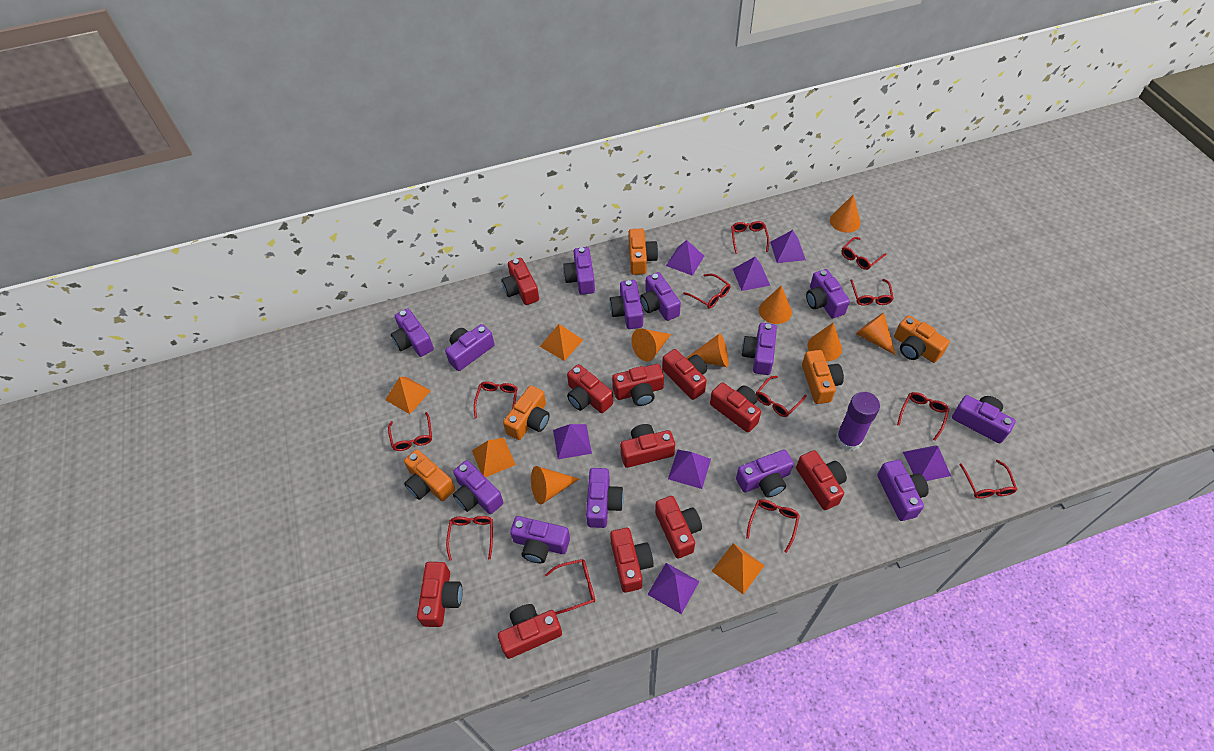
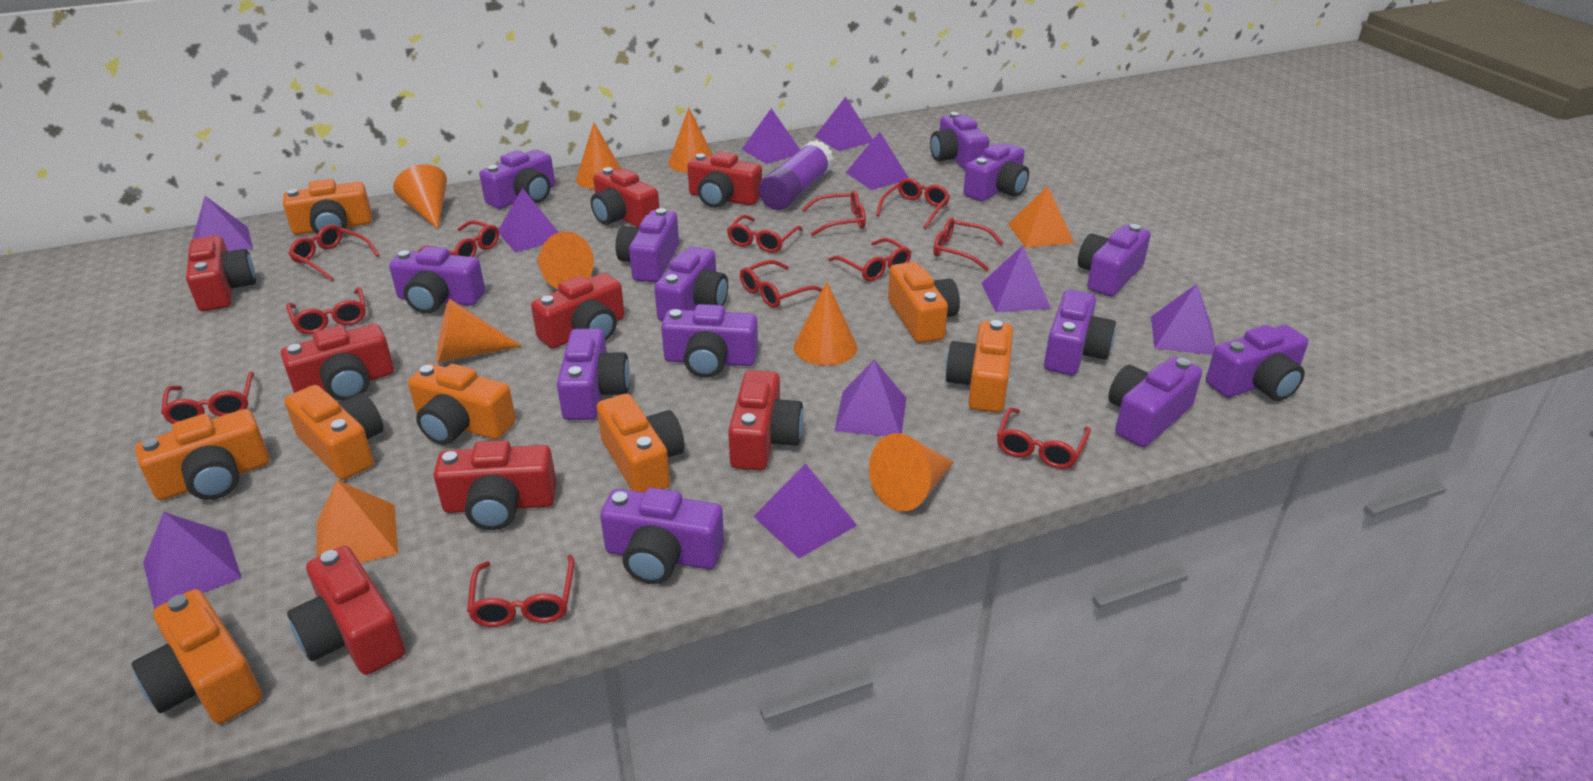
orange camera: 5 -> 8
orange pyramid: 4 -> 2
purple pyramid: 7 -> 10
red camera: 11 -> 8

